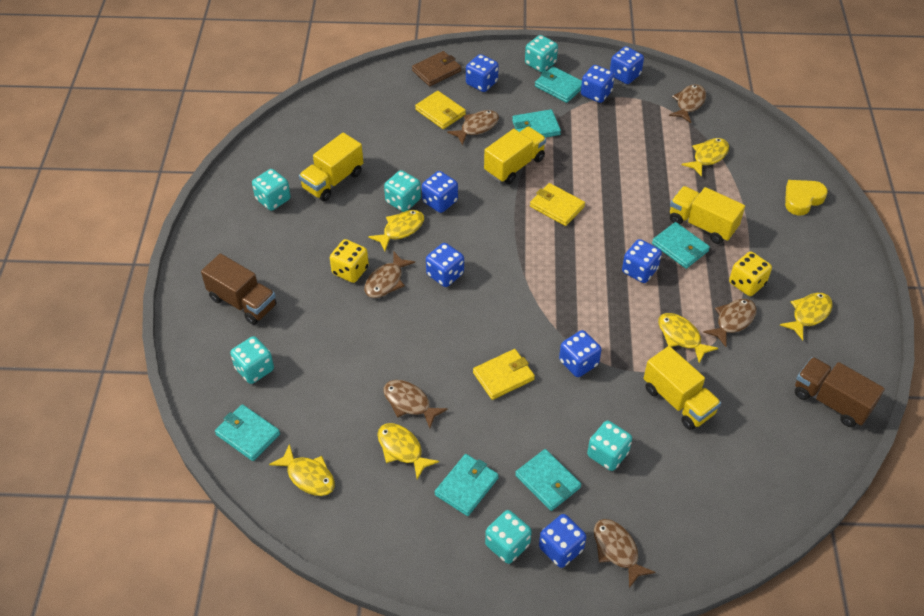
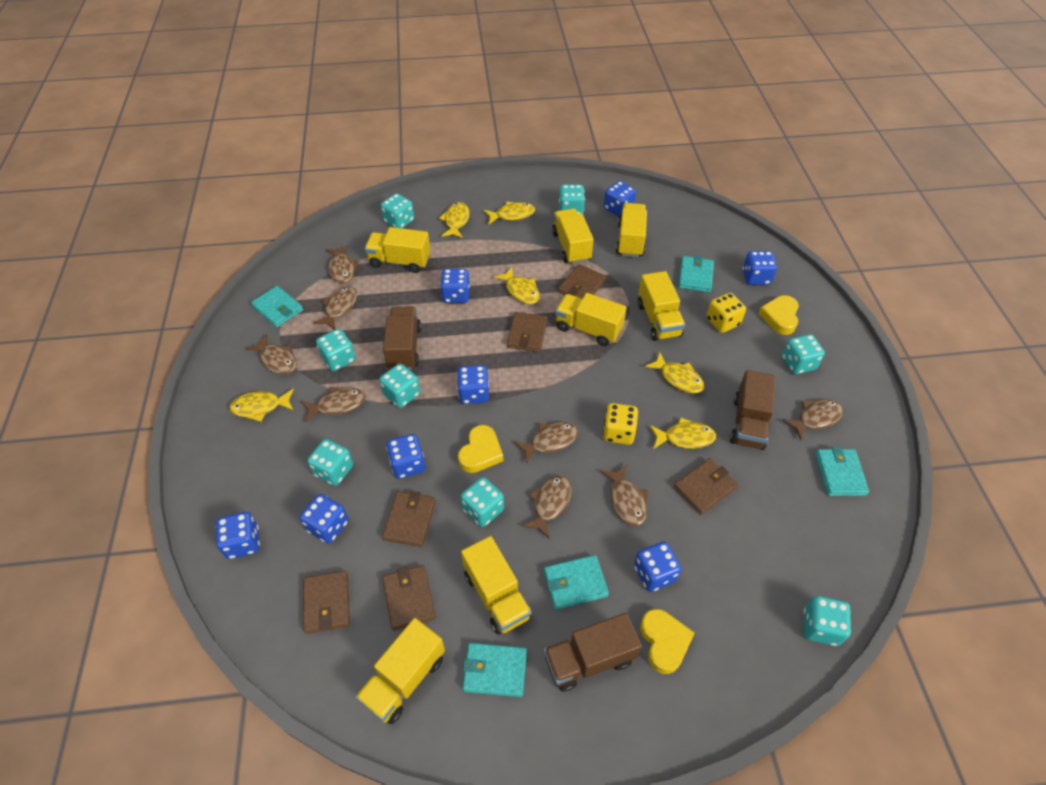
brown fish: 6 -> 8
brown truck: 2 -> 3
brown wallet: 1 -> 6
turquoise dice: 6 -> 8
turquoise wallet: 6 -> 5
yellow heart: 1 -> 3
yellow truck: 4 -> 7
yellow wallet: 3 -> 0

